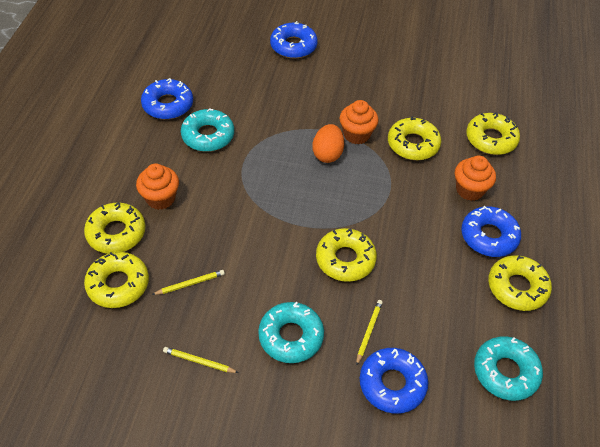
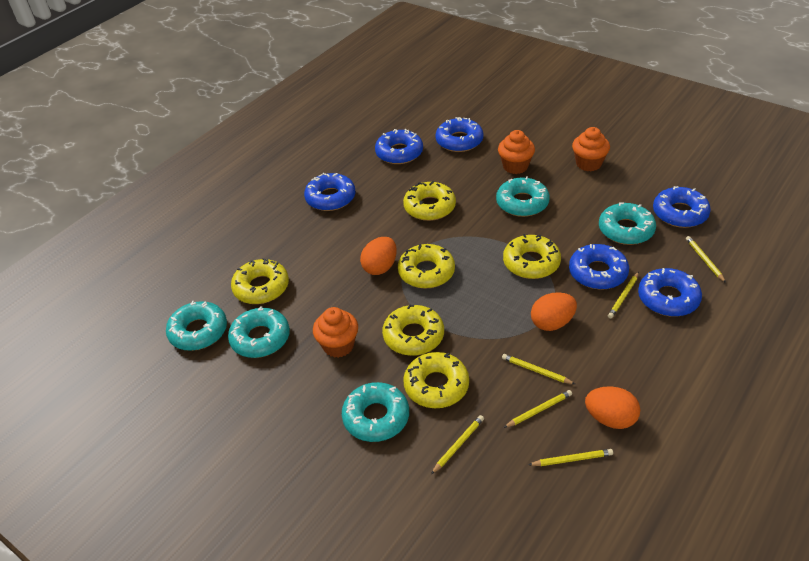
blue donut: 4 -> 6
orange egg: 1 -> 3
turquoise donut: 3 -> 5
yellow pencil: 3 -> 6

